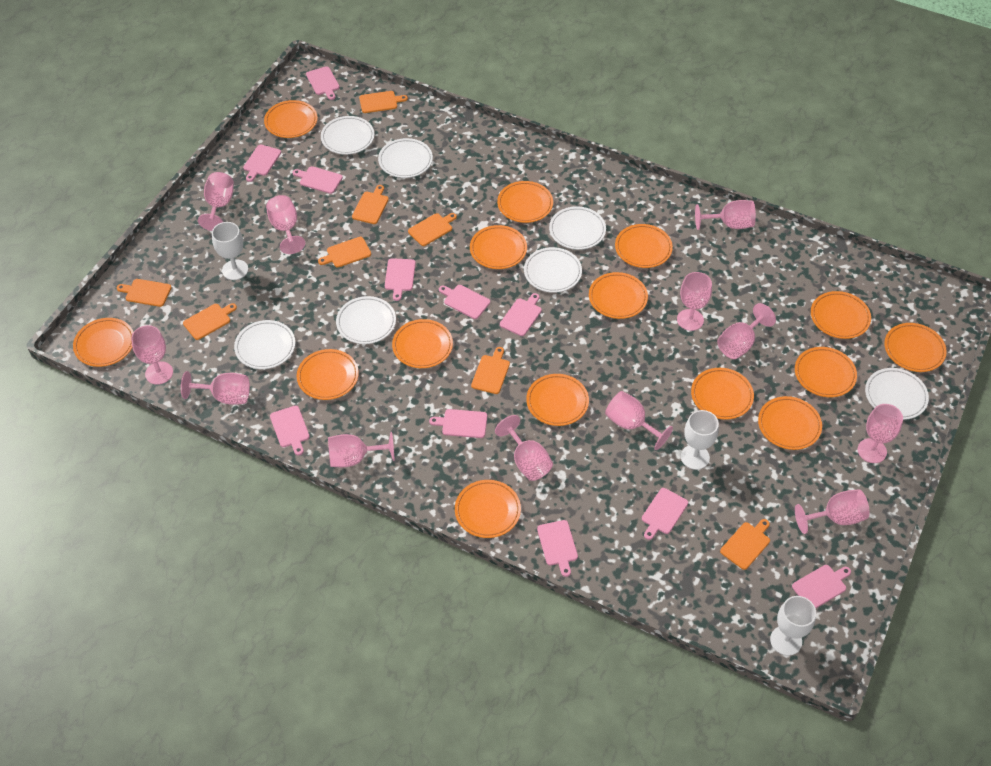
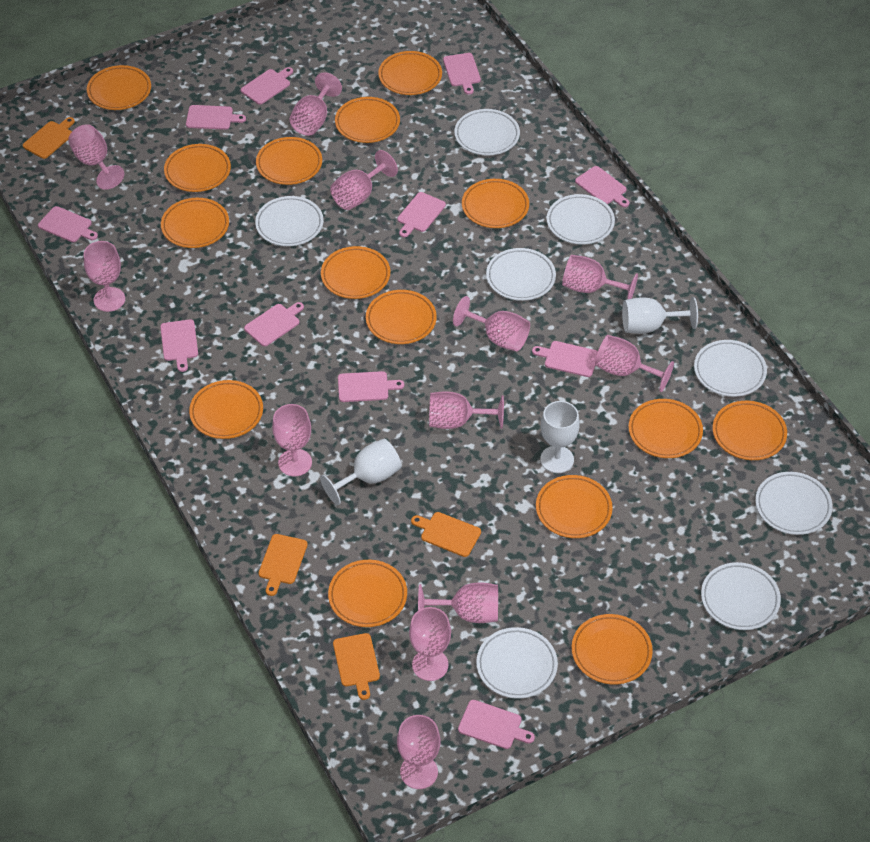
orange cutting board: 8 -> 4
white plate: 7 -> 8

